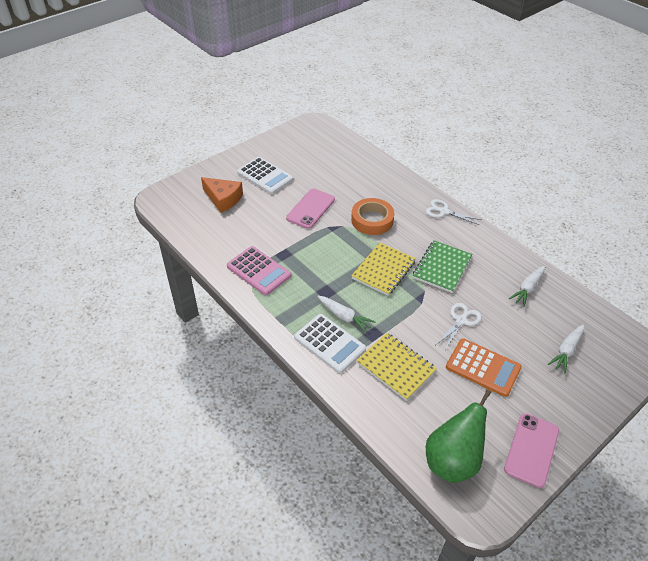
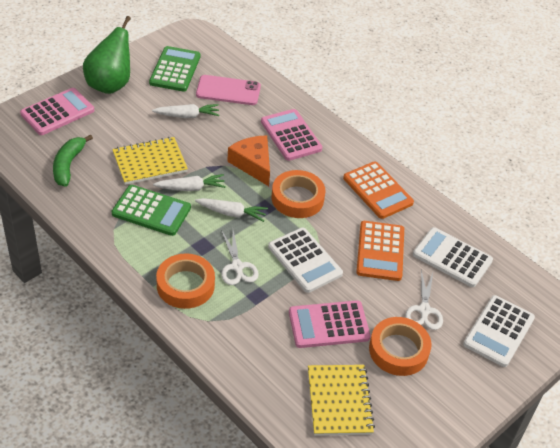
green banana: 0 -> 1
green calculator: 0 -> 2
green notebook: 1 -> 0
orange calculator: 1 -> 2
orange tape: 1 -> 3
pink calculator: 1 -> 3
pink phone: 2 -> 1
white calculator: 2 -> 3

